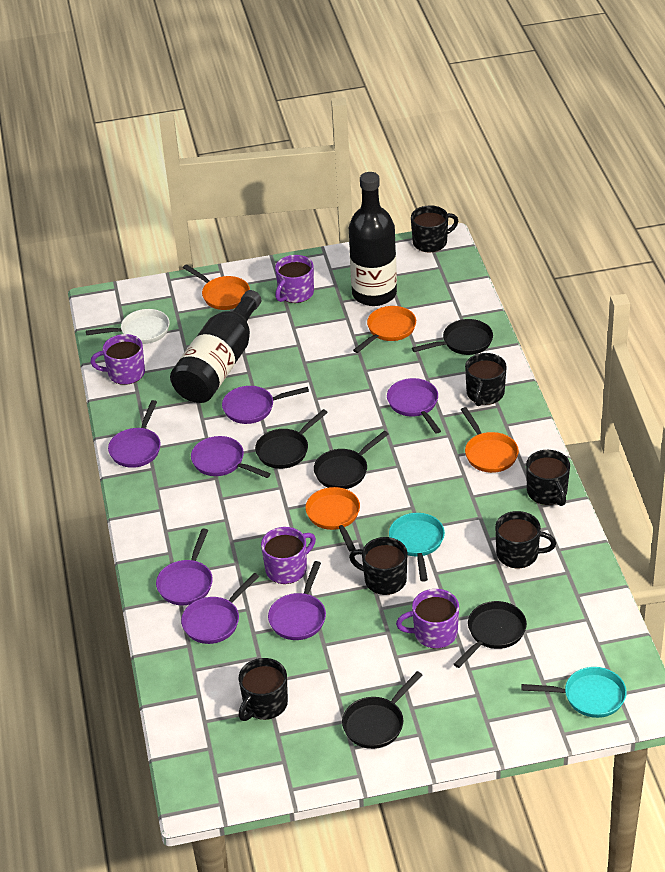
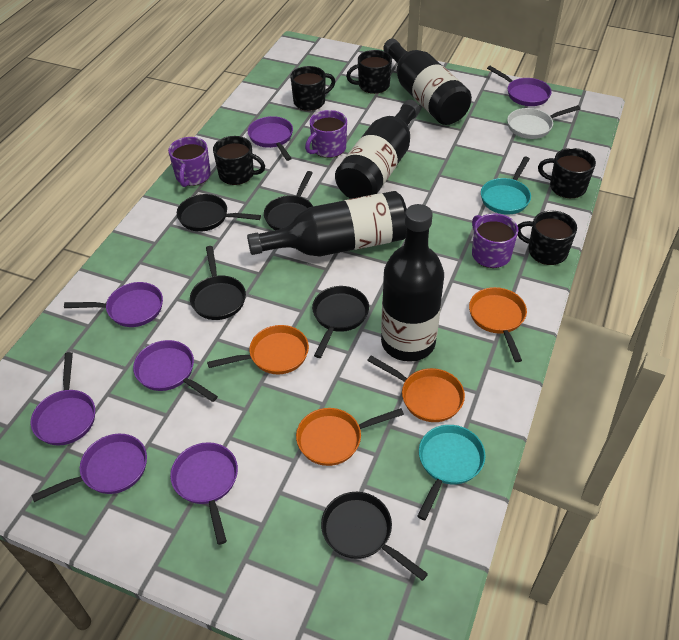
black bottle: 2 -> 4
black mug: 6 -> 5
purple mug: 4 -> 3

